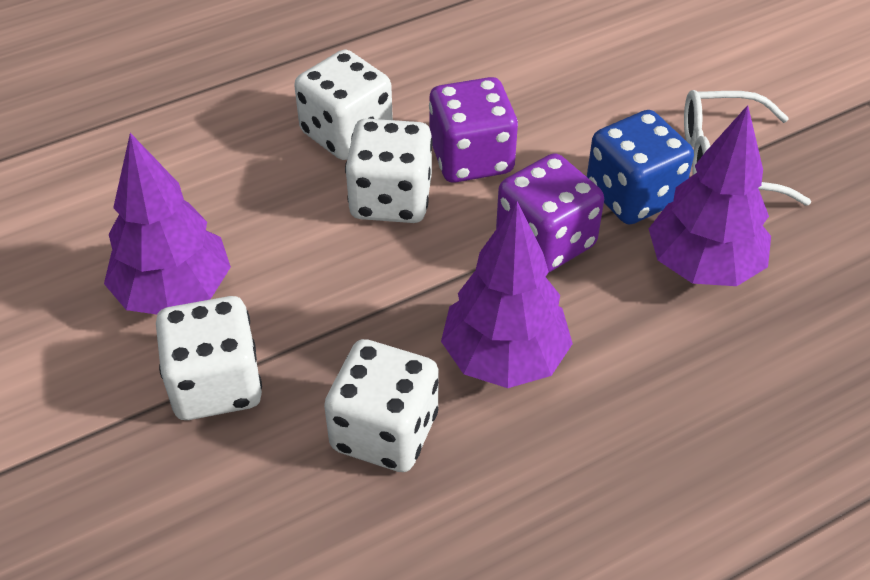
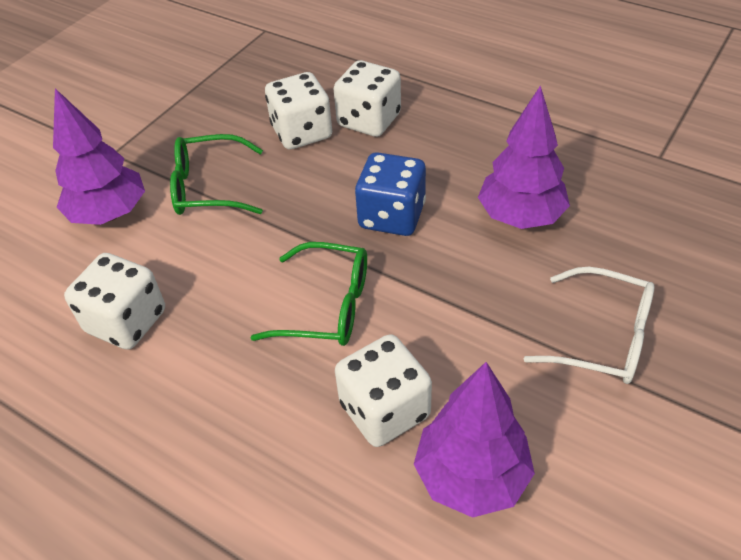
green glasses: 0 -> 2
purple dice: 2 -> 0

